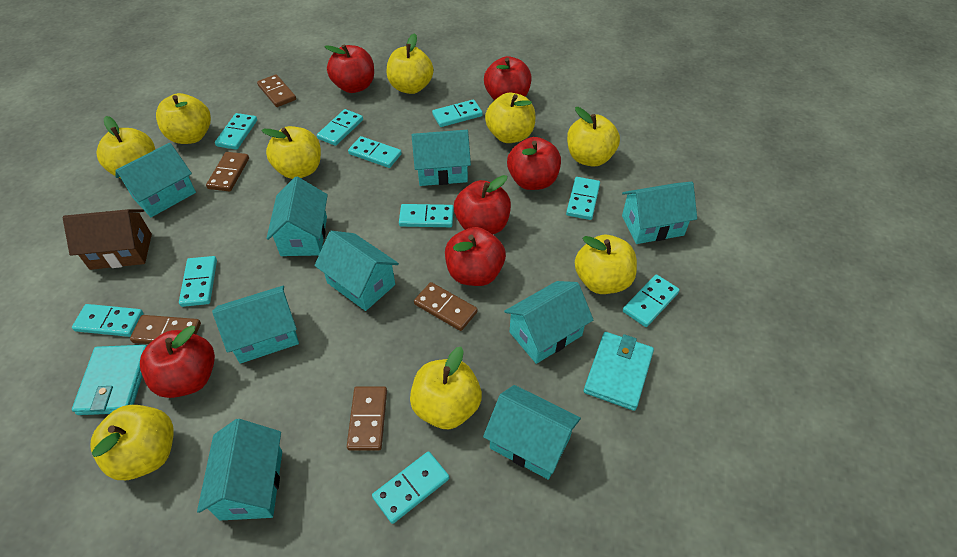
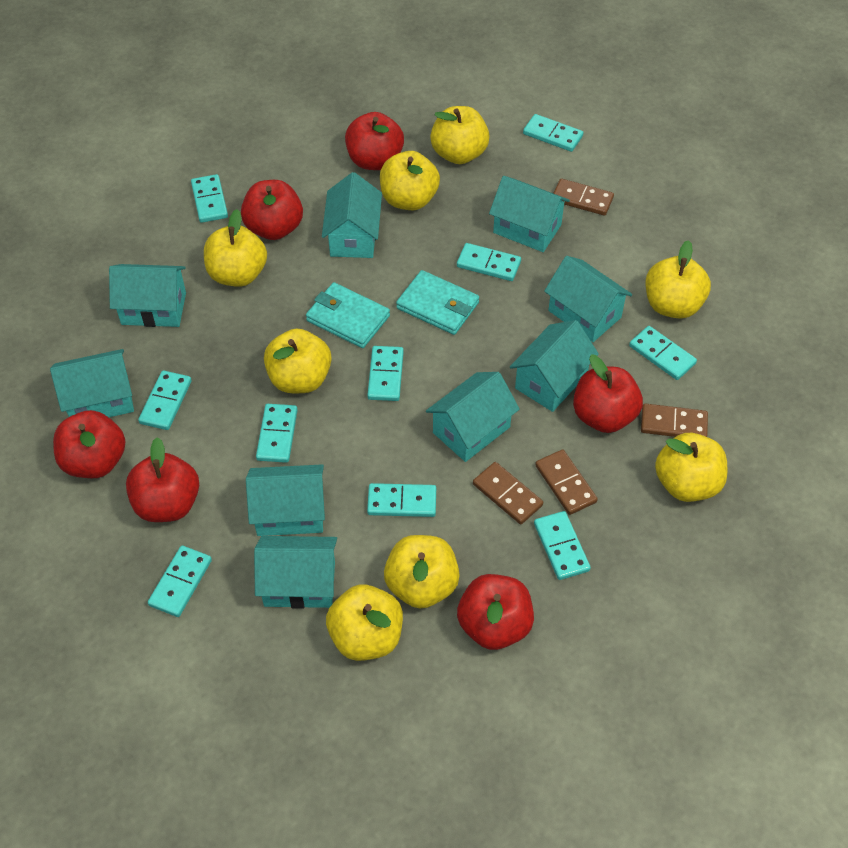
brown domino: 5 -> 4
brown house: 1 -> 0
yellow apple: 9 -> 8

